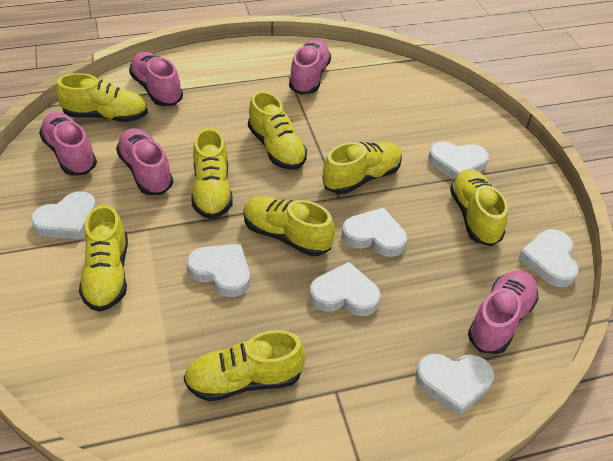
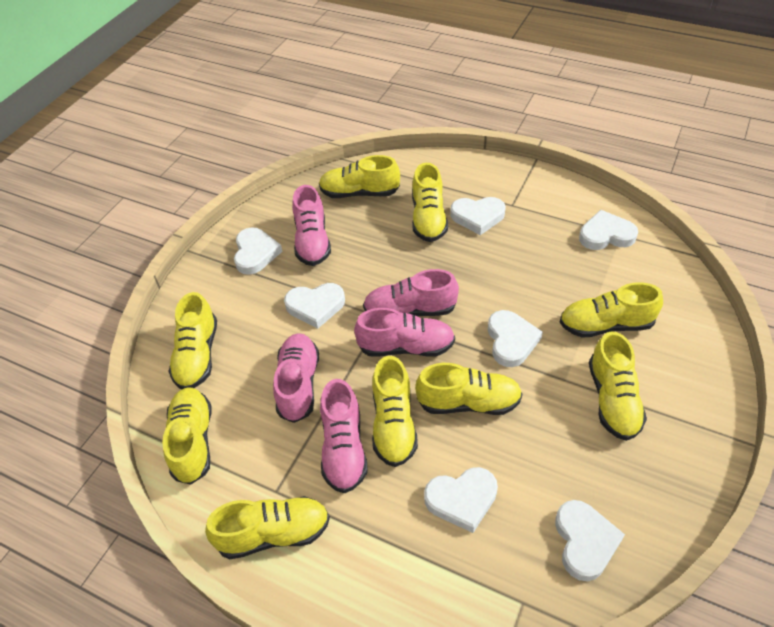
yellow shoe: 8 -> 9

